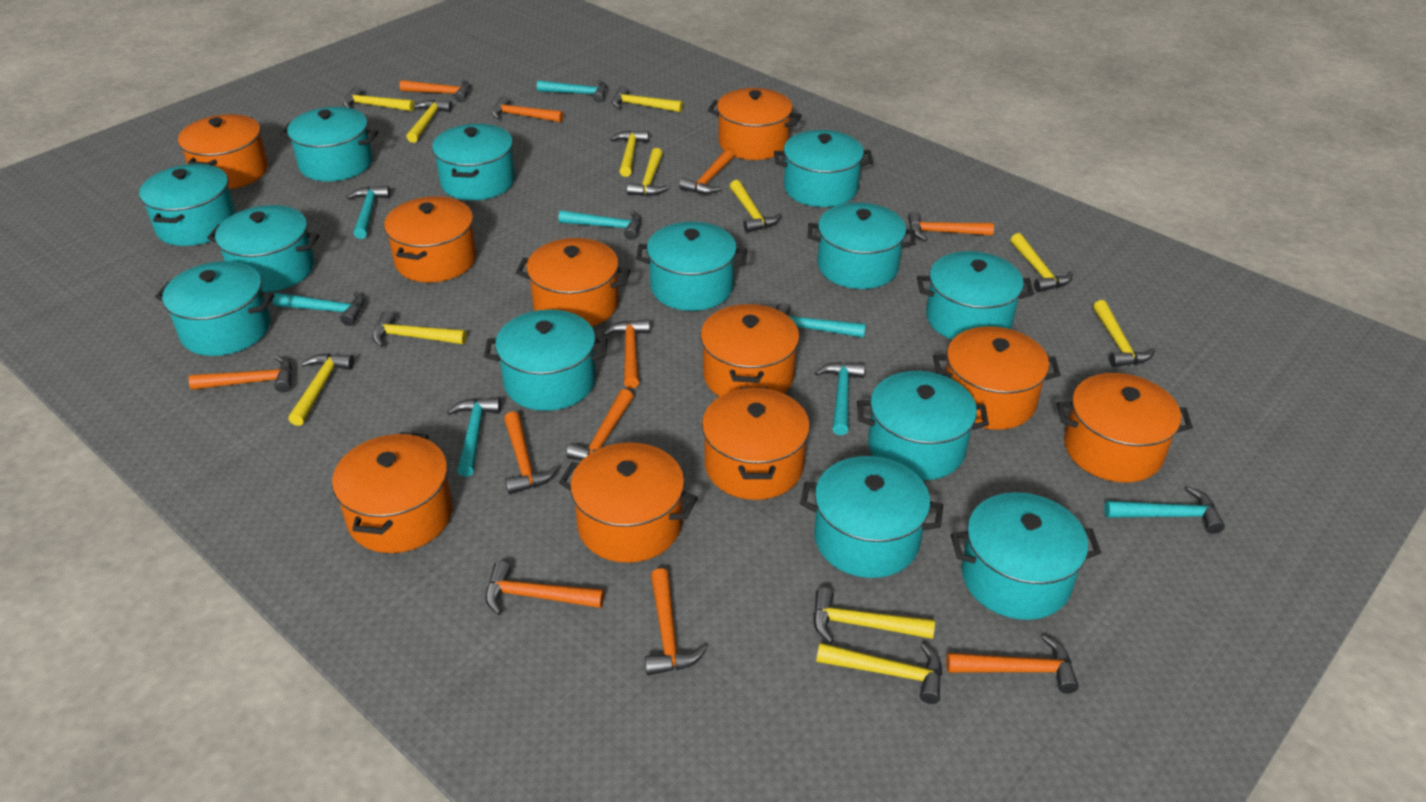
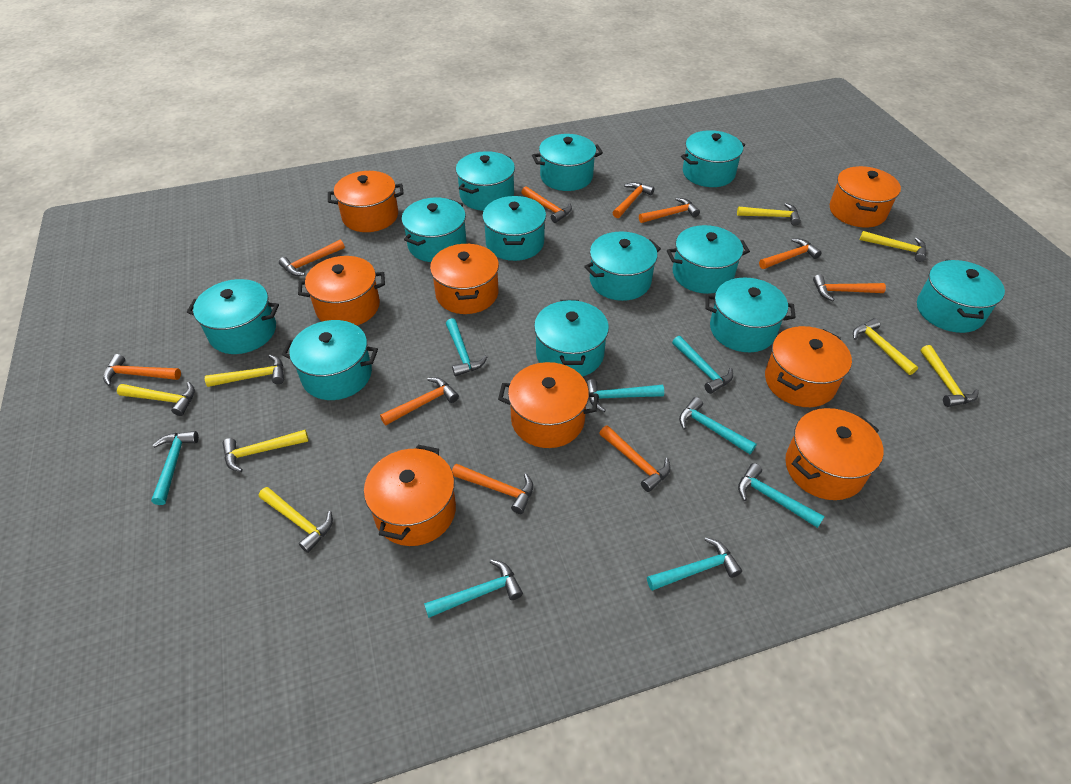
orange hammer: 11 -> 10
orange pot: 10 -> 8
turquoise pot: 13 -> 12
yellow hammer: 12 -> 8

